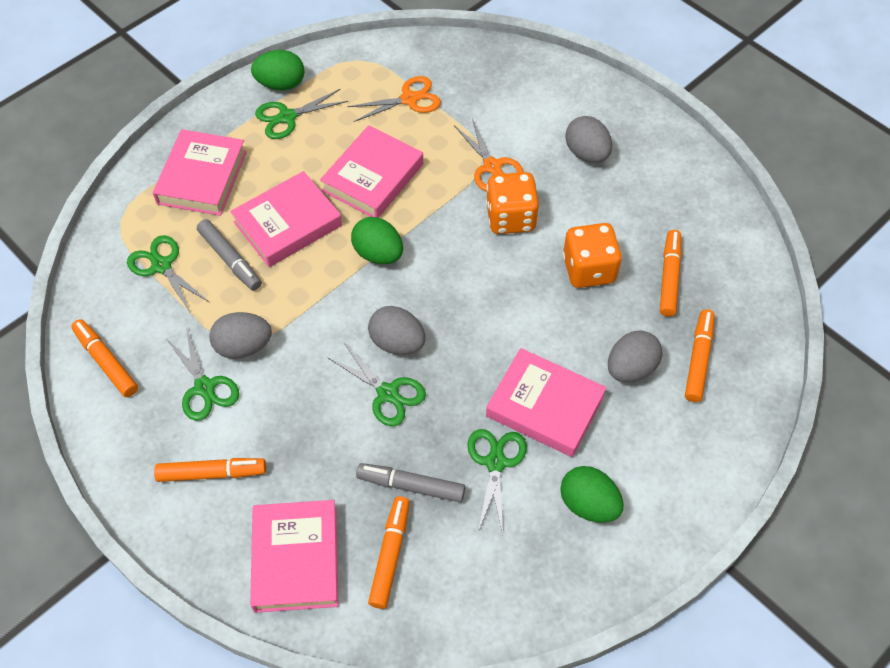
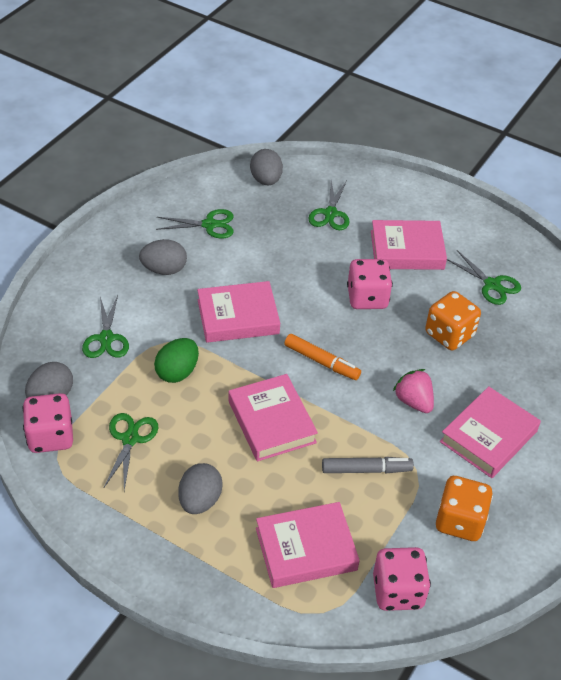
green egg: 3 -> 1
grey marker: 2 -> 1
orange marker: 5 -> 1
orange scissors: 2 -> 0
pink dice: 0 -> 3
pink strawberry: 0 -> 1

